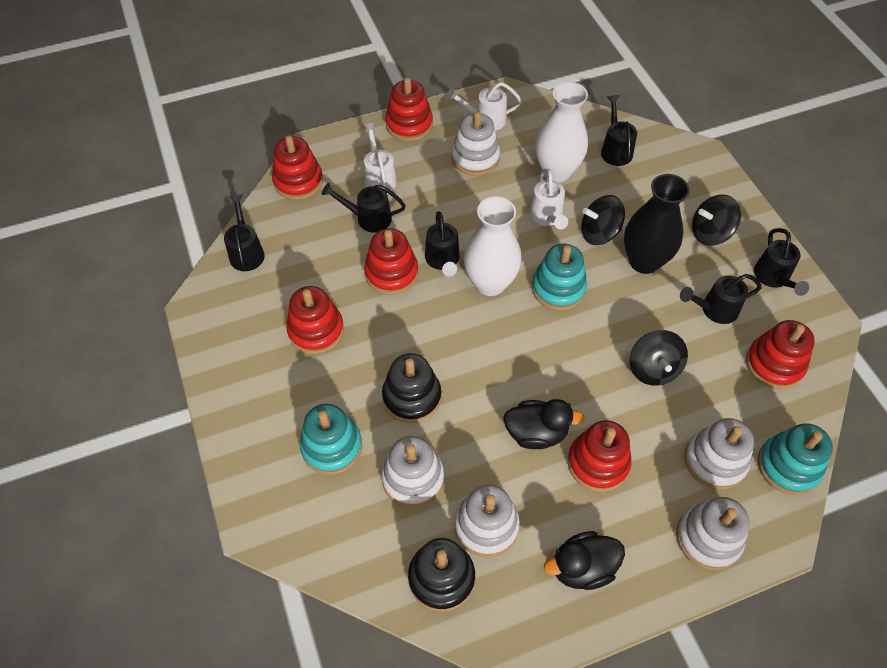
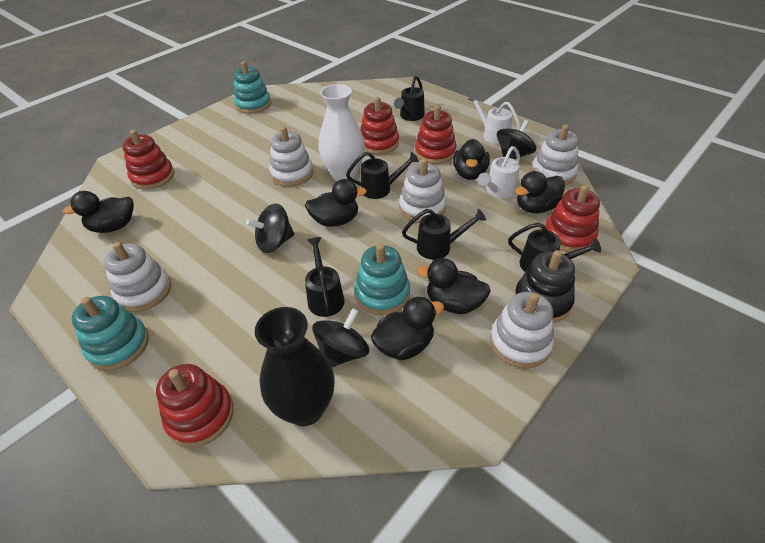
black duck: 2 -> 6
black stacking toy: 2 -> 1
black watering can: 6 -> 5
red stacking toy: 6 -> 5
white vase: 2 -> 1
white watering can: 3 -> 2

